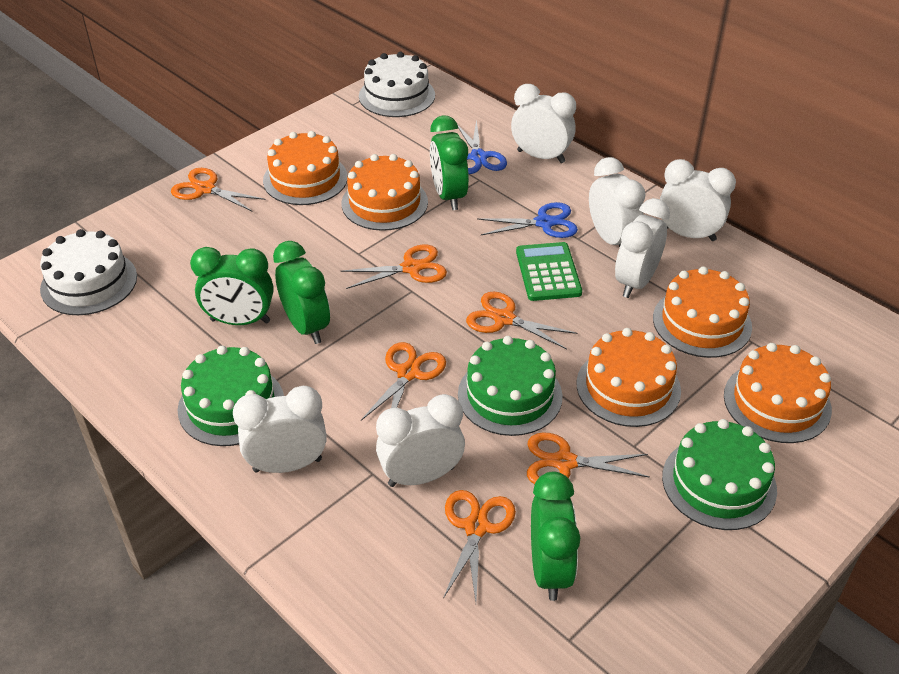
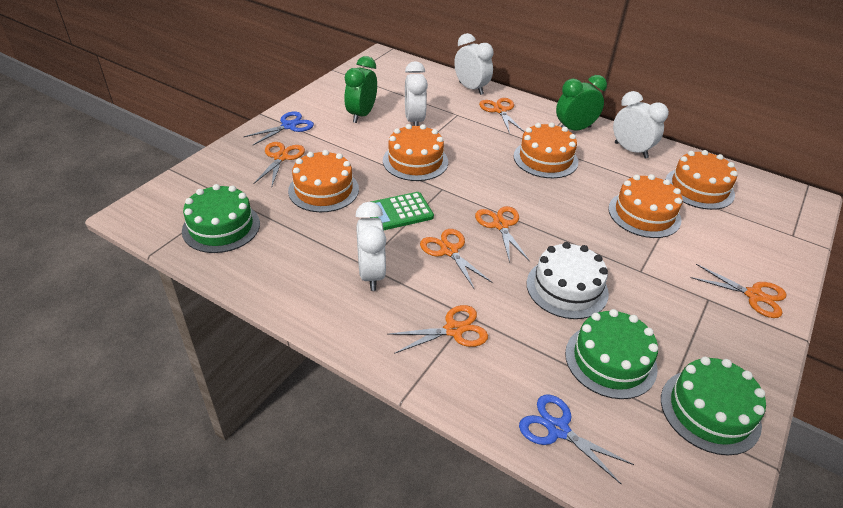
green clock: 4 -> 2
white cake: 2 -> 1
white clock: 6 -> 4

